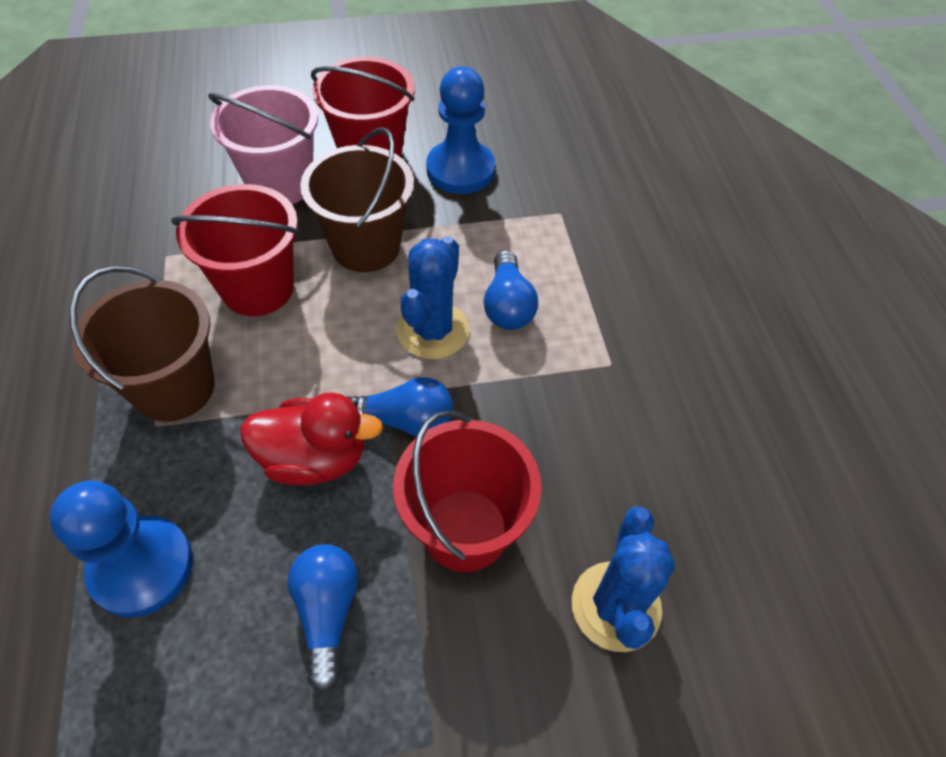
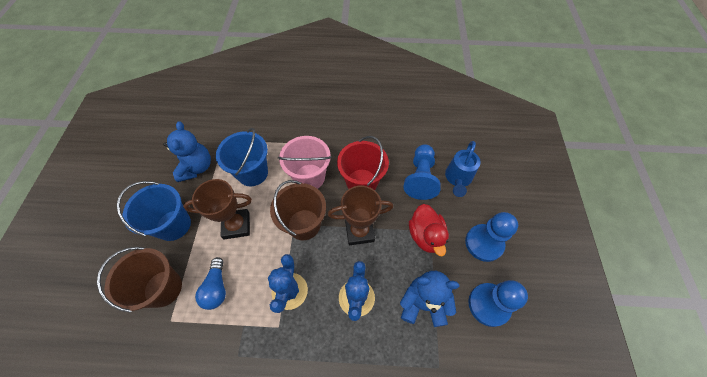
blue bucket: 0 -> 2
blue light bulb: 3 -> 1
blue pawn: 2 -> 3
blue teddy bear: 0 -> 2
blue watering can: 0 -> 1
brown trophy: 0 -> 2
red bucket: 3 -> 1

